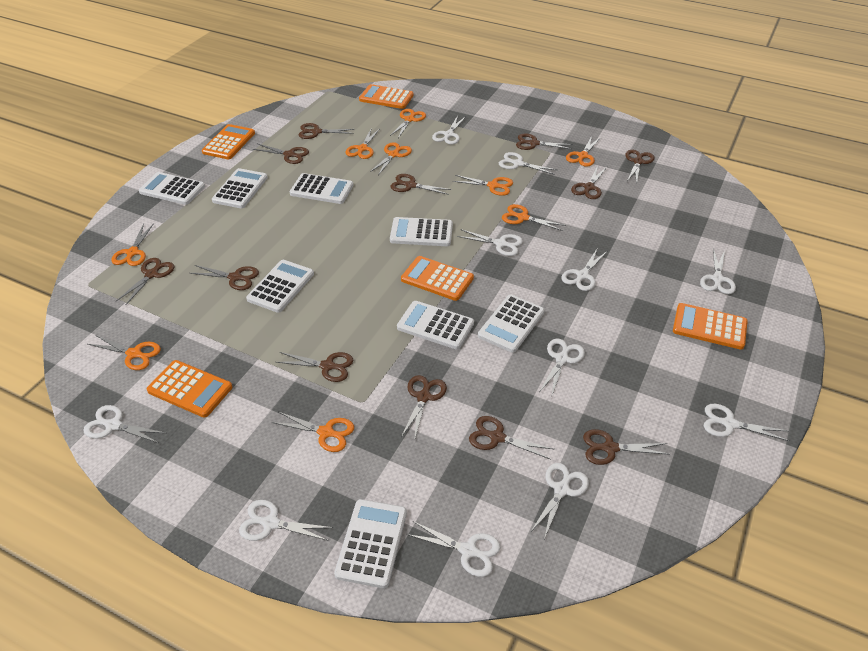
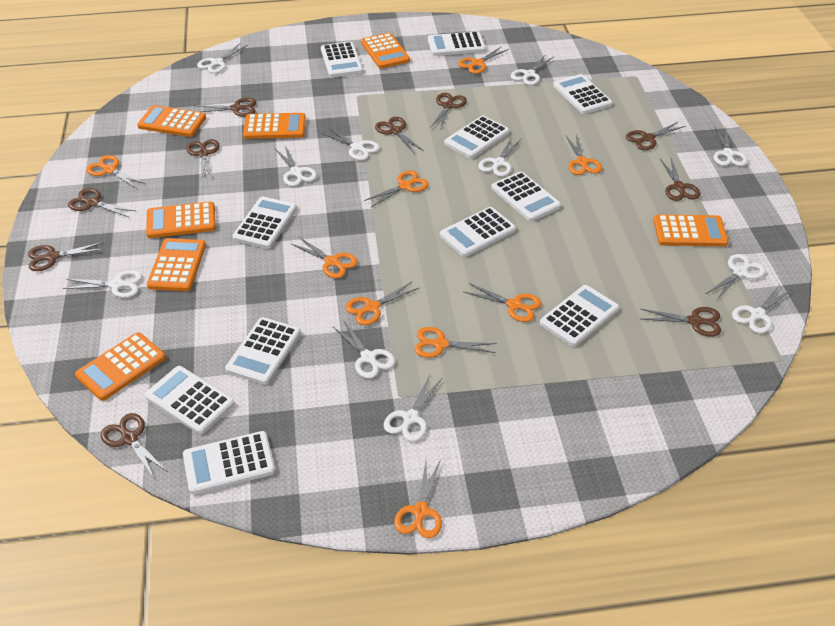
brown scissors: 12 -> 10
orange calculator: 5 -> 7
white calculator: 8 -> 11

